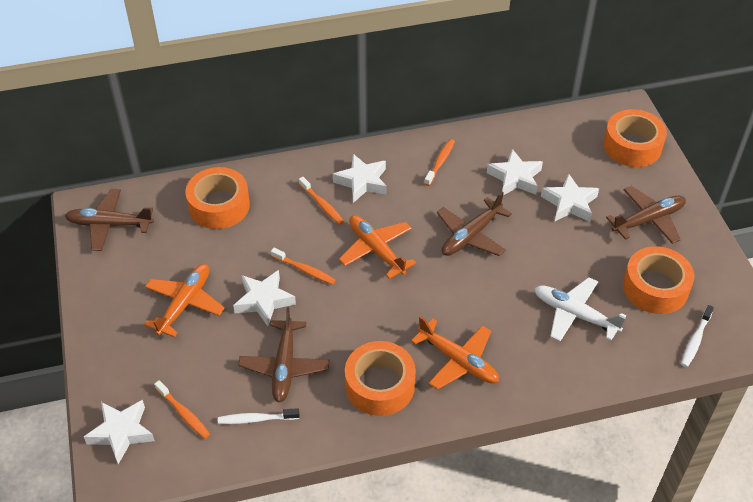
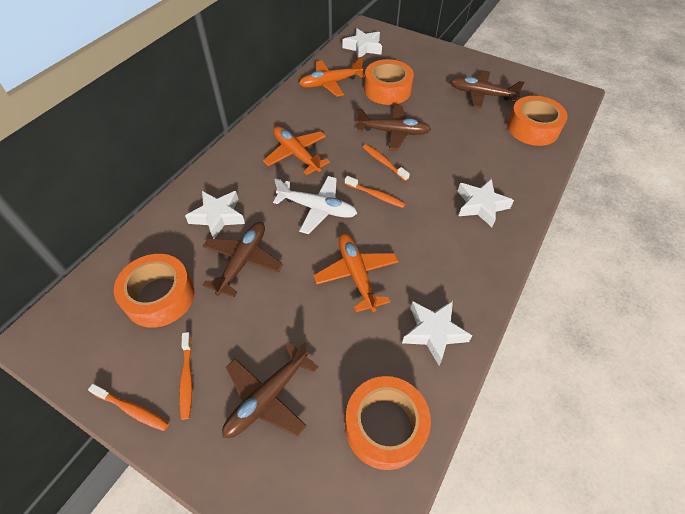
white star: 5 -> 4
white toothbrush: 2 -> 0

